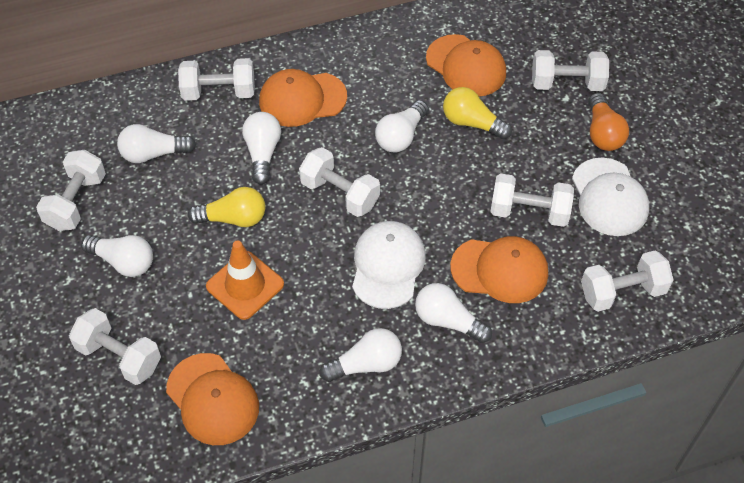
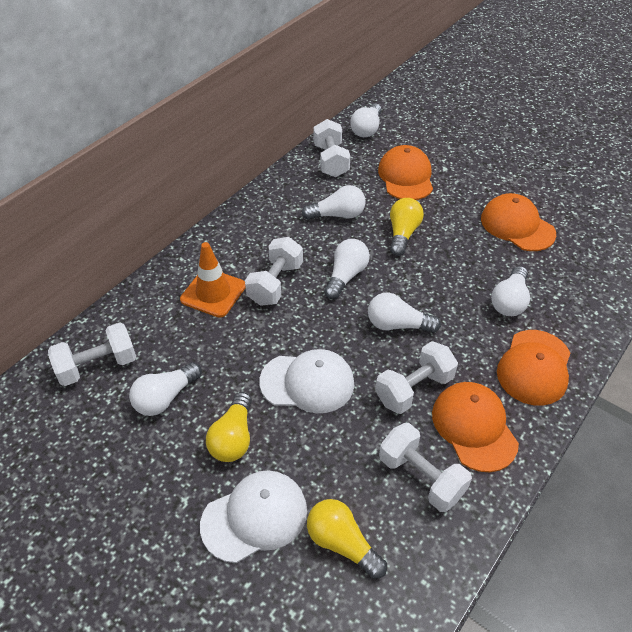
orange light bulb: 1 -> 0
white dumbbell: 7 -> 5
yellow light bulb: 2 -> 3

